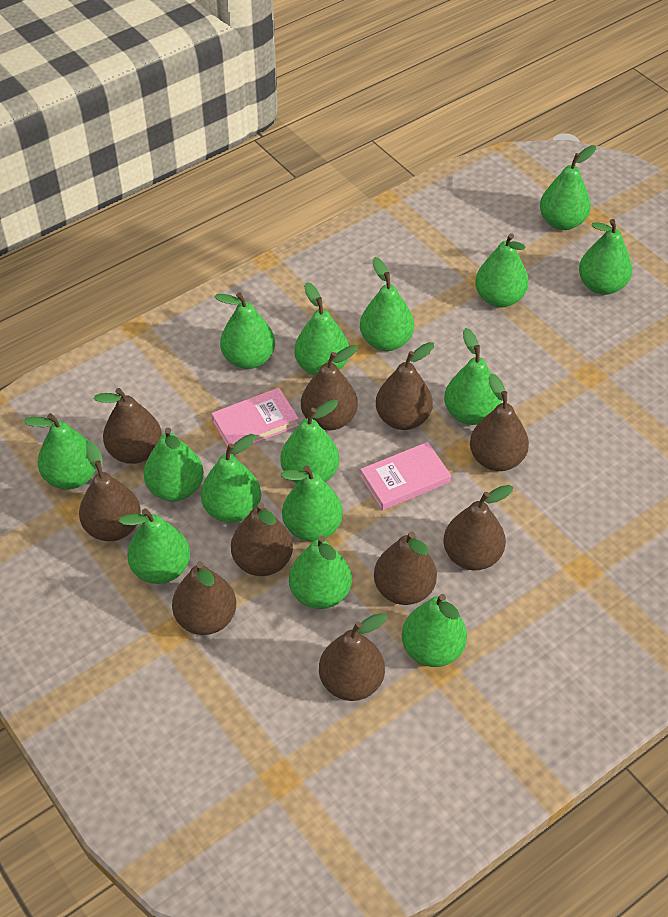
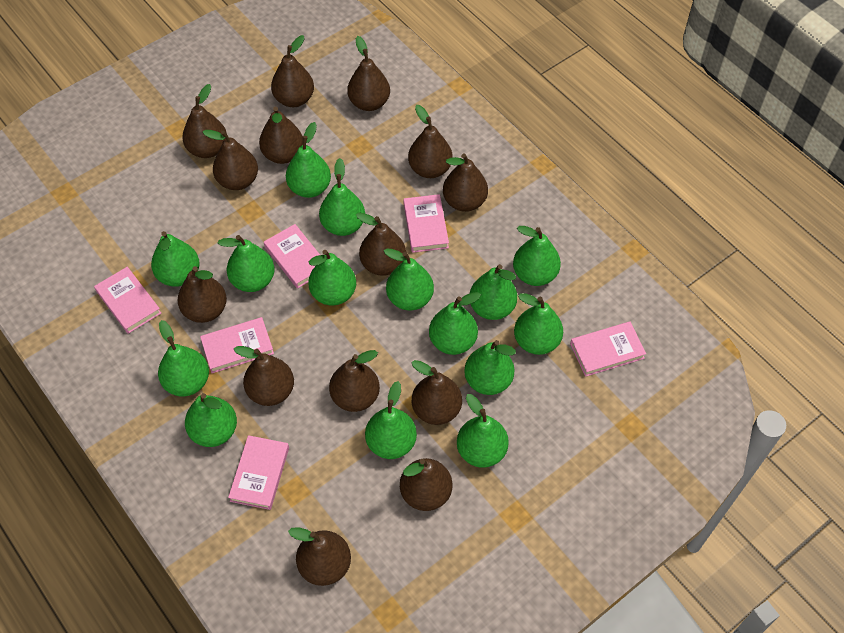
brown pear: 10 -> 14
pink book: 2 -> 6

